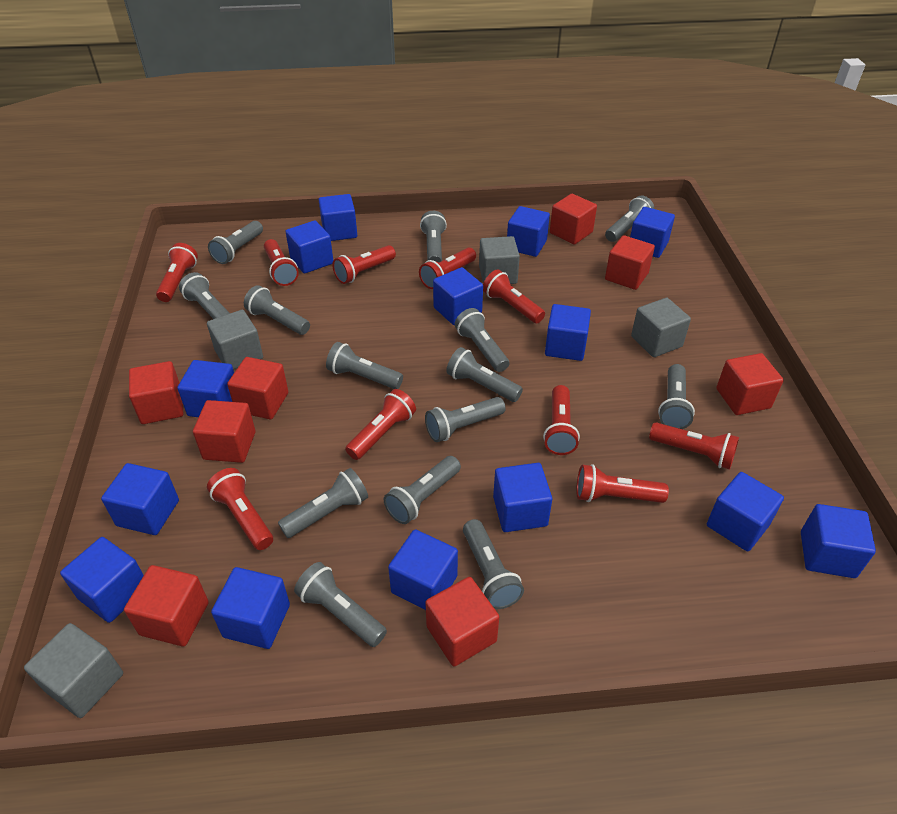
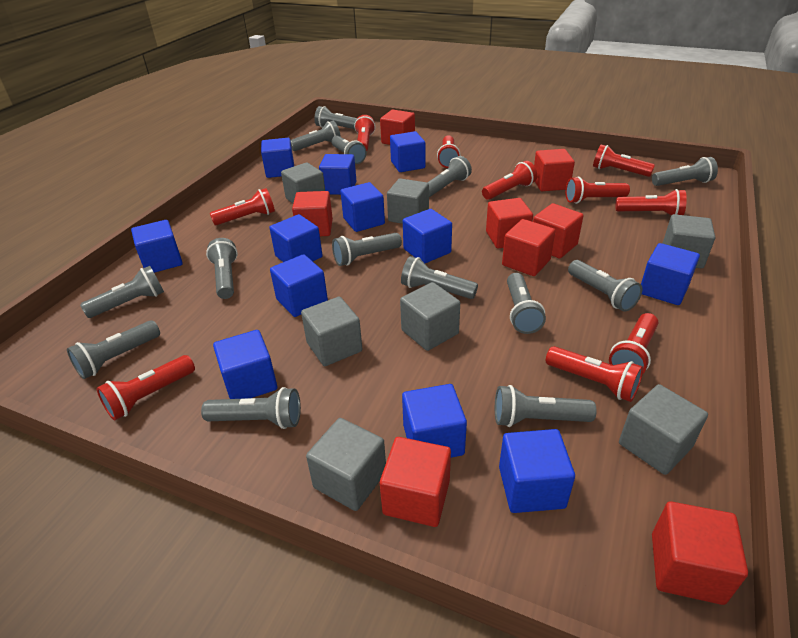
blue cube: 14 -> 12
grey cube: 4 -> 7

